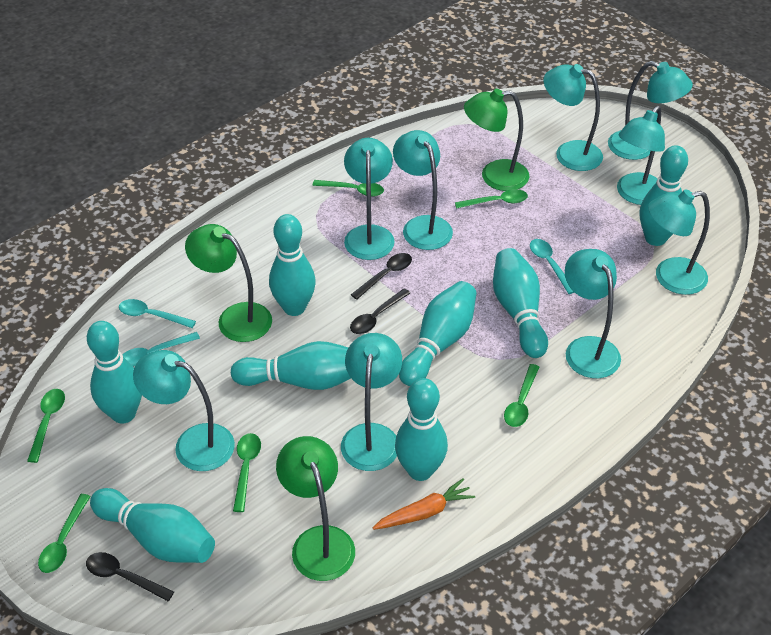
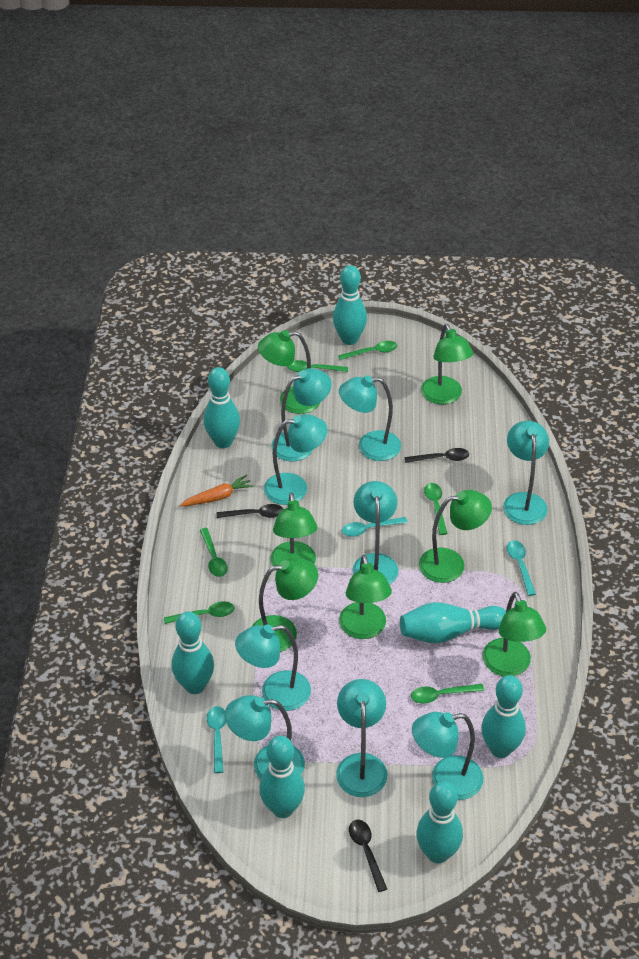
green lamp: 3 -> 7
turquoise bowling pin: 8 -> 7

